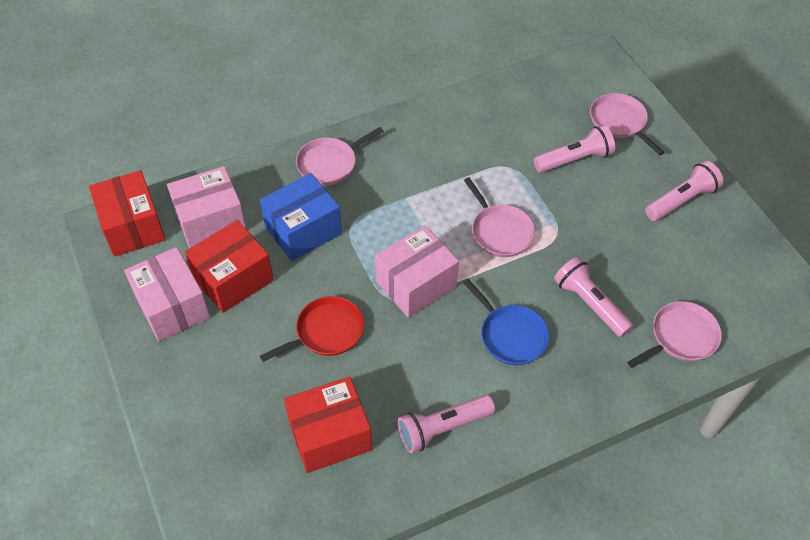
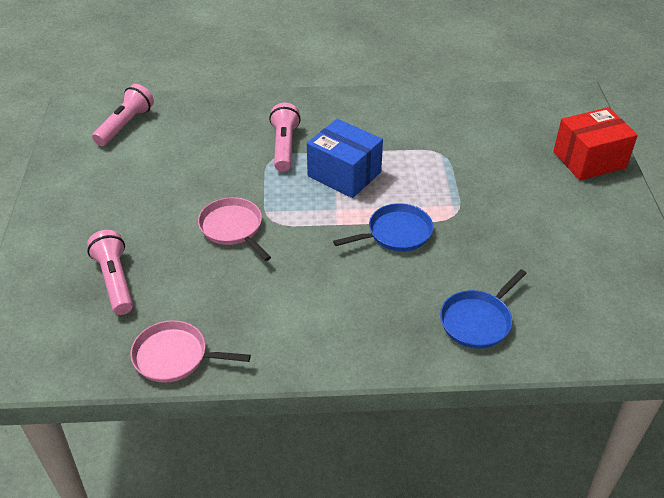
blue pan: 1 -> 2
pink box: 3 -> 0
pink flashlight: 4 -> 3
pink pan: 4 -> 2
red box: 3 -> 1
red pan: 1 -> 0

